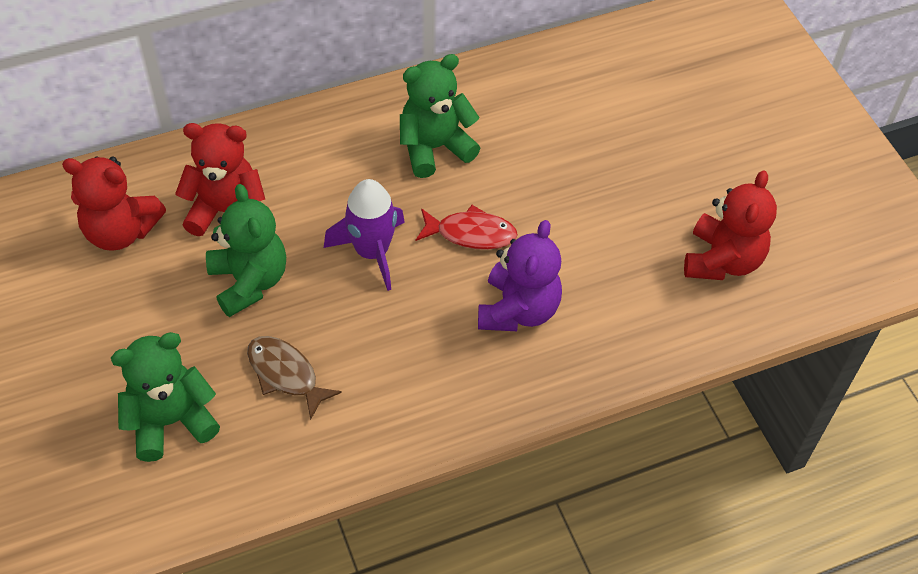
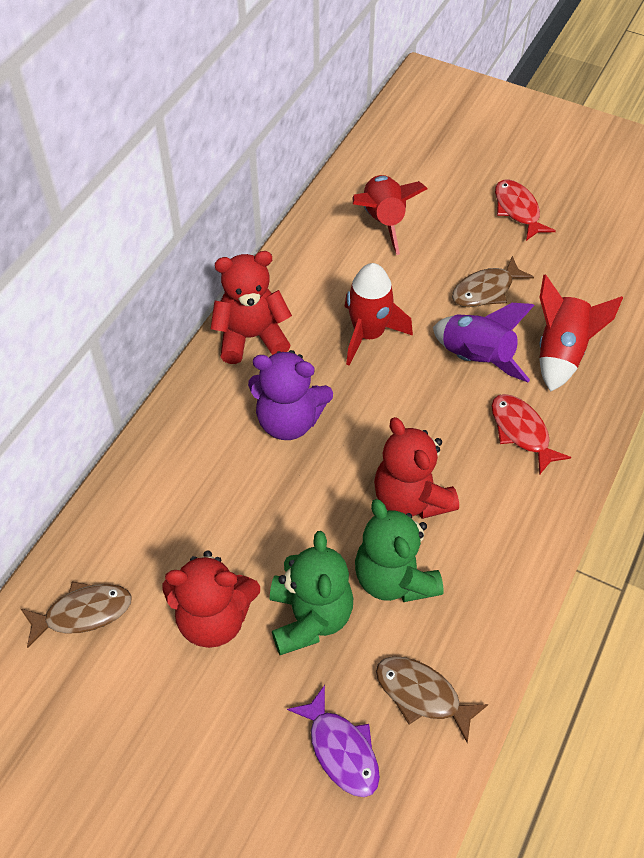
brown fish: 1 -> 3
green teddy bear: 3 -> 2
purple fish: 0 -> 1
red fish: 1 -> 2
red rocket: 0 -> 3

